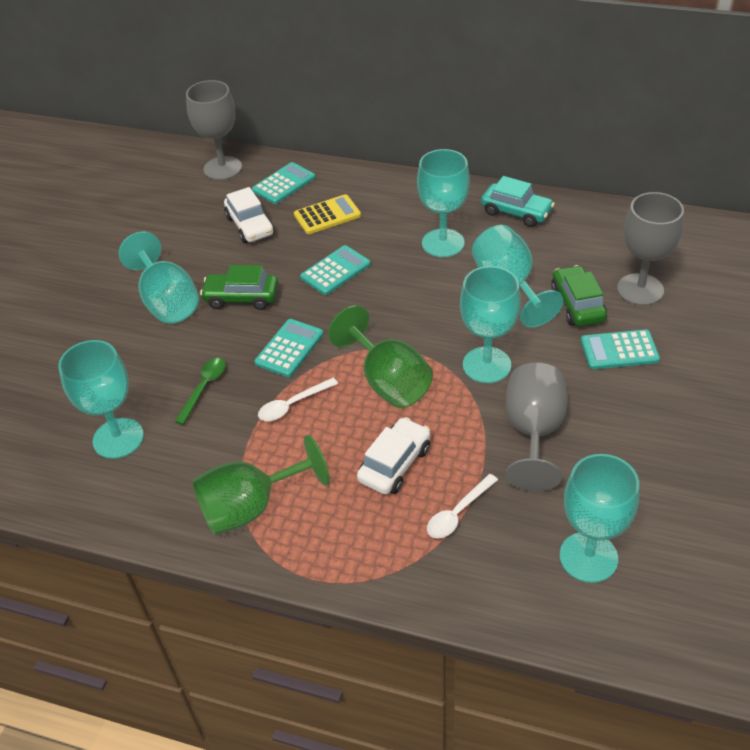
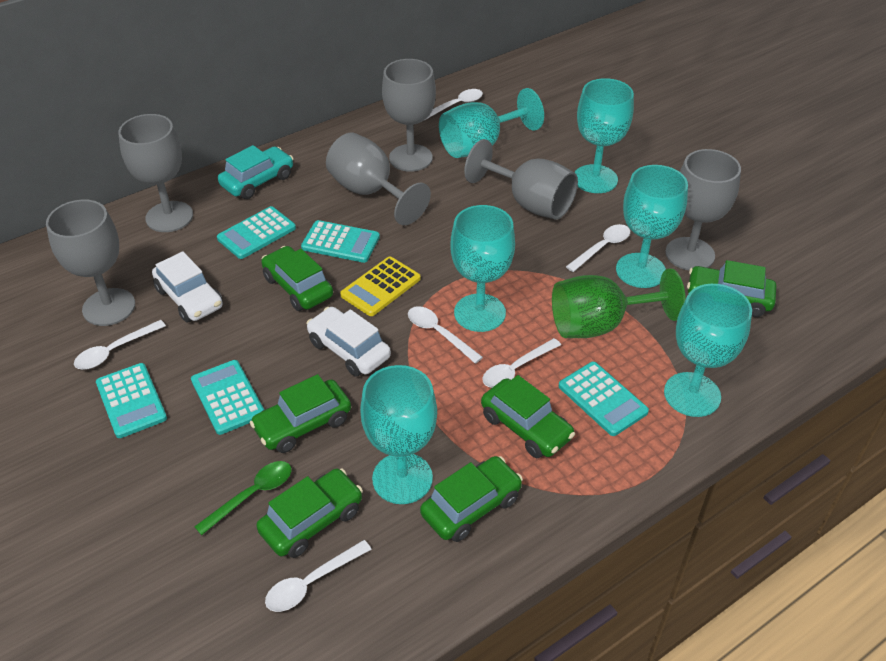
green car: 2 -> 6
green goblet: 2 -> 1
grey goblet: 3 -> 6
turquoise calculator: 4 -> 5
white spoon: 2 -> 6

